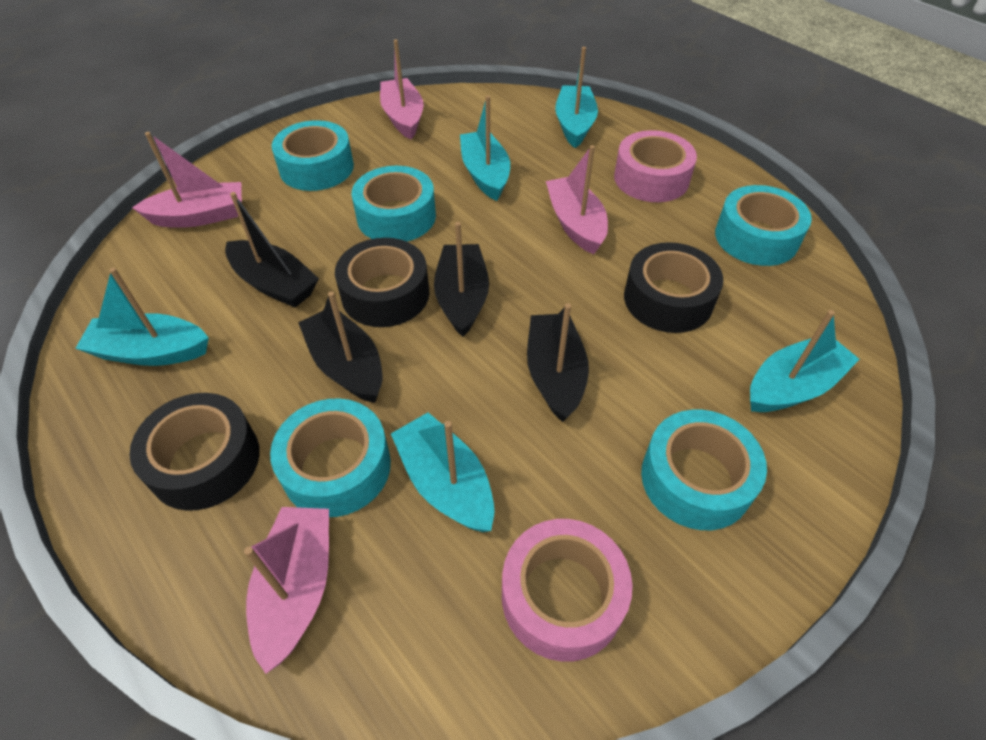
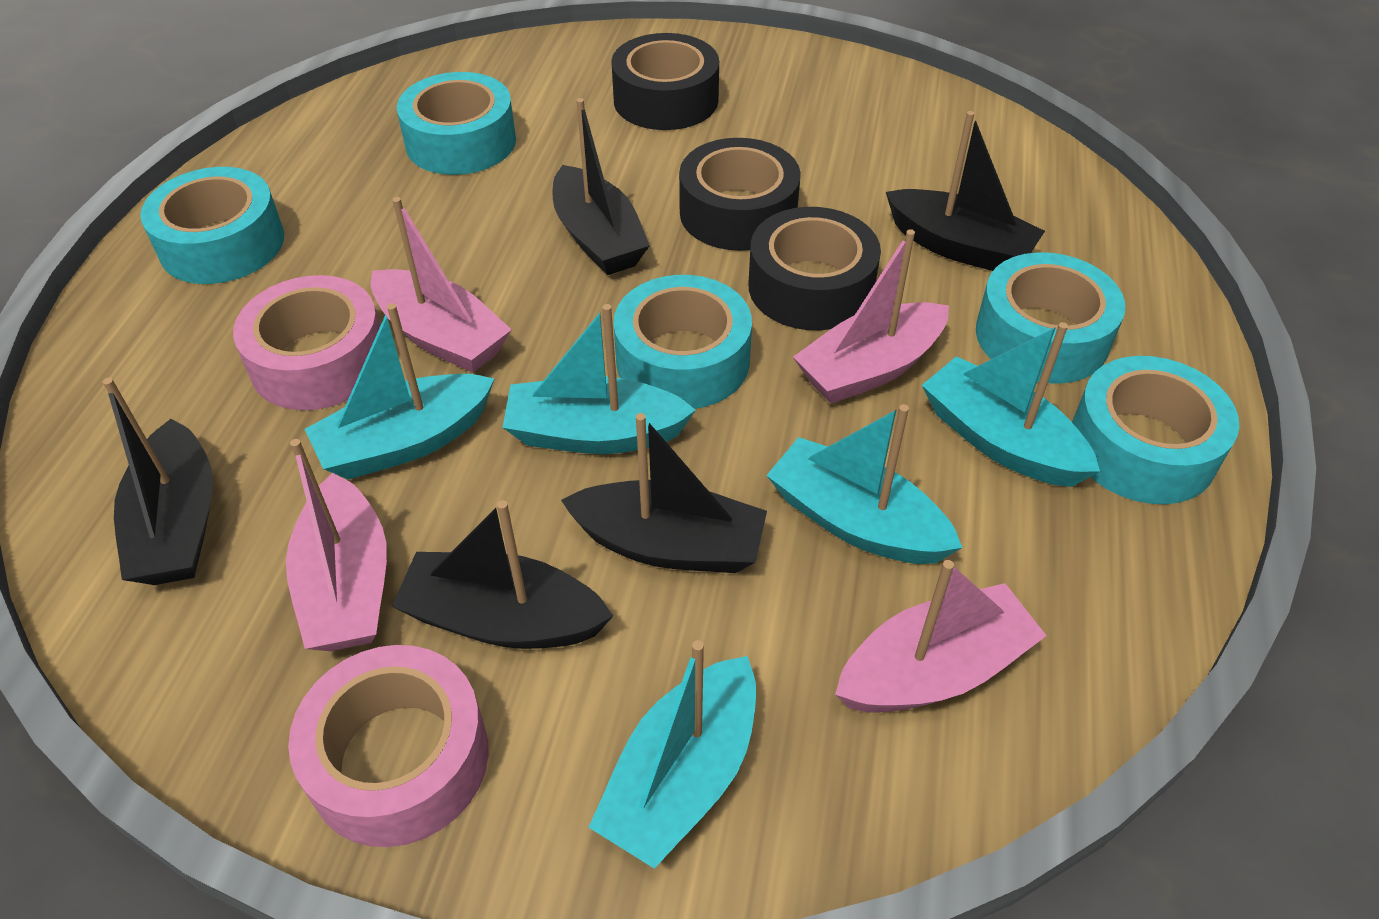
black boat: 4 -> 5

